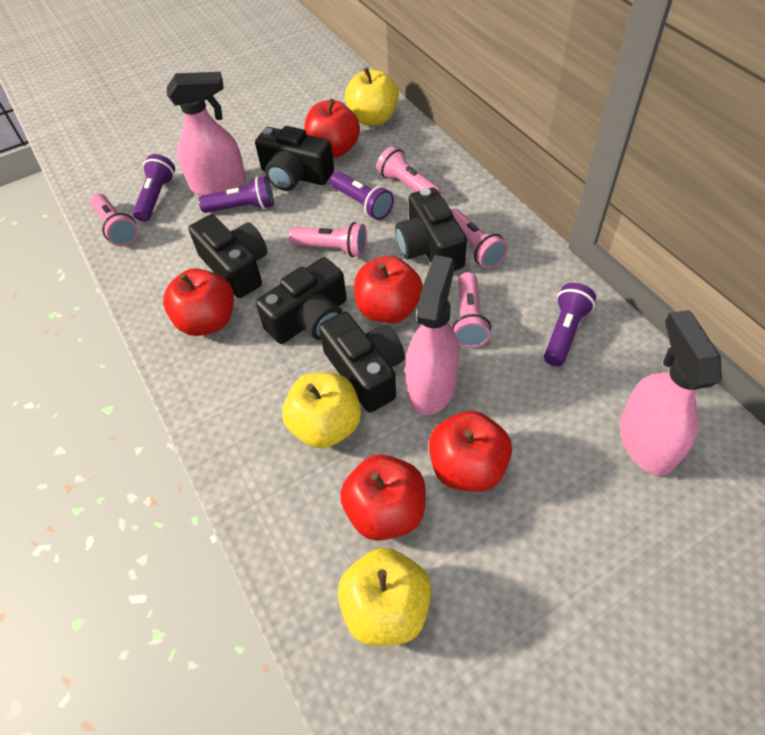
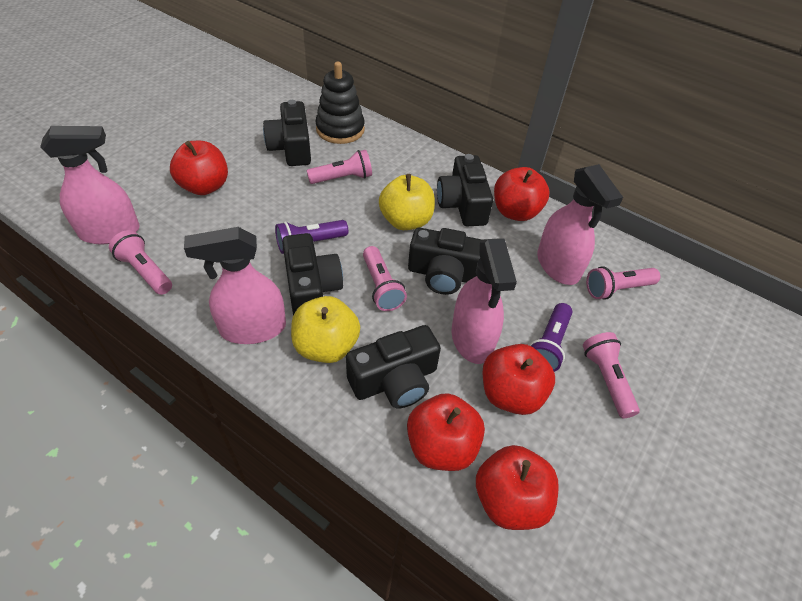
black stacking toy: 0 -> 1
pink spray bottle: 3 -> 4
purple flashlight: 4 -> 2
yellow apple: 3 -> 2

